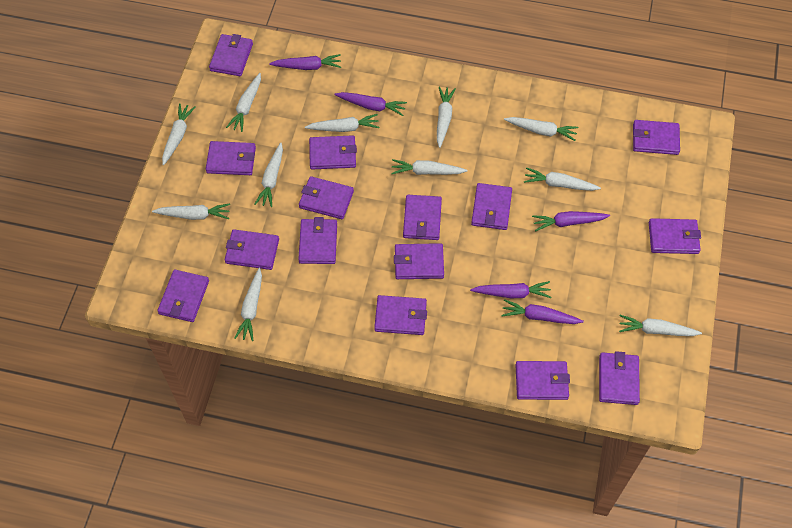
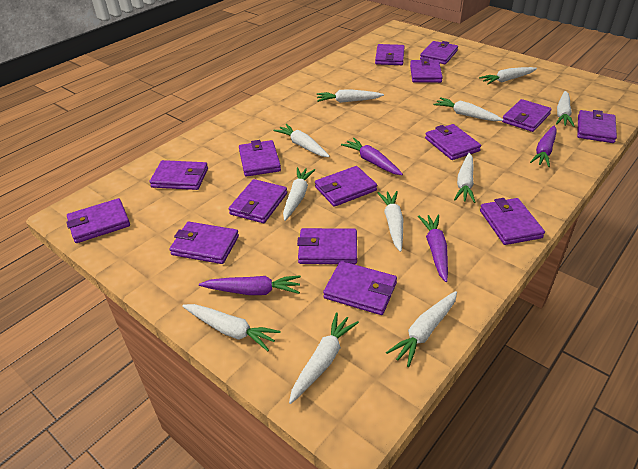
purple carrot: 5 -> 4

